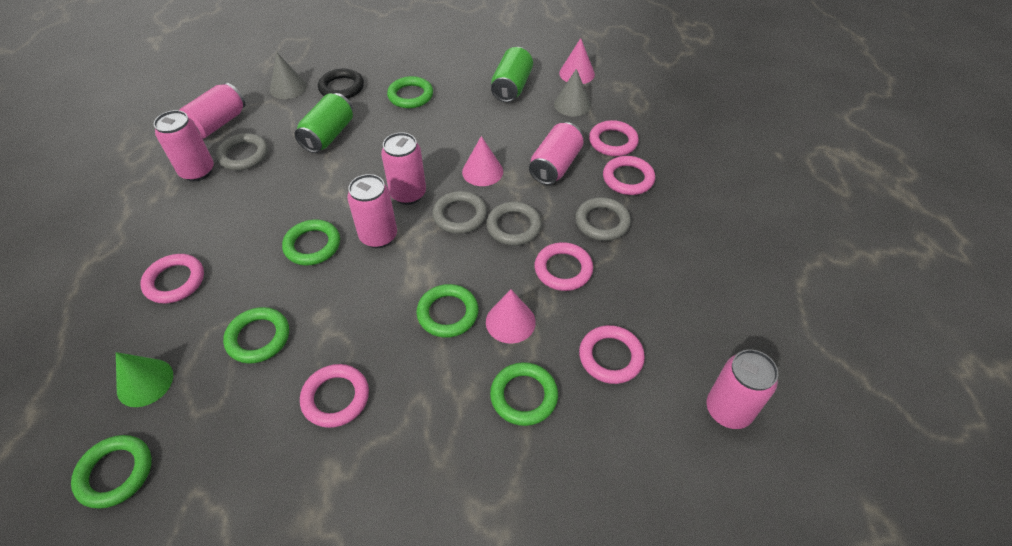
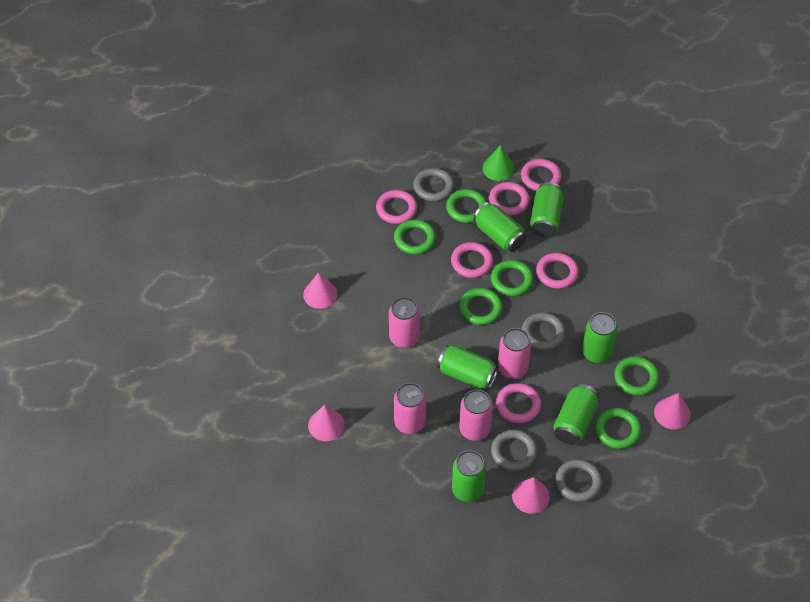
black ring: 1 -> 0
green can: 2 -> 6
grey cone: 2 -> 0
pink can: 6 -> 4
pink cone: 3 -> 4

